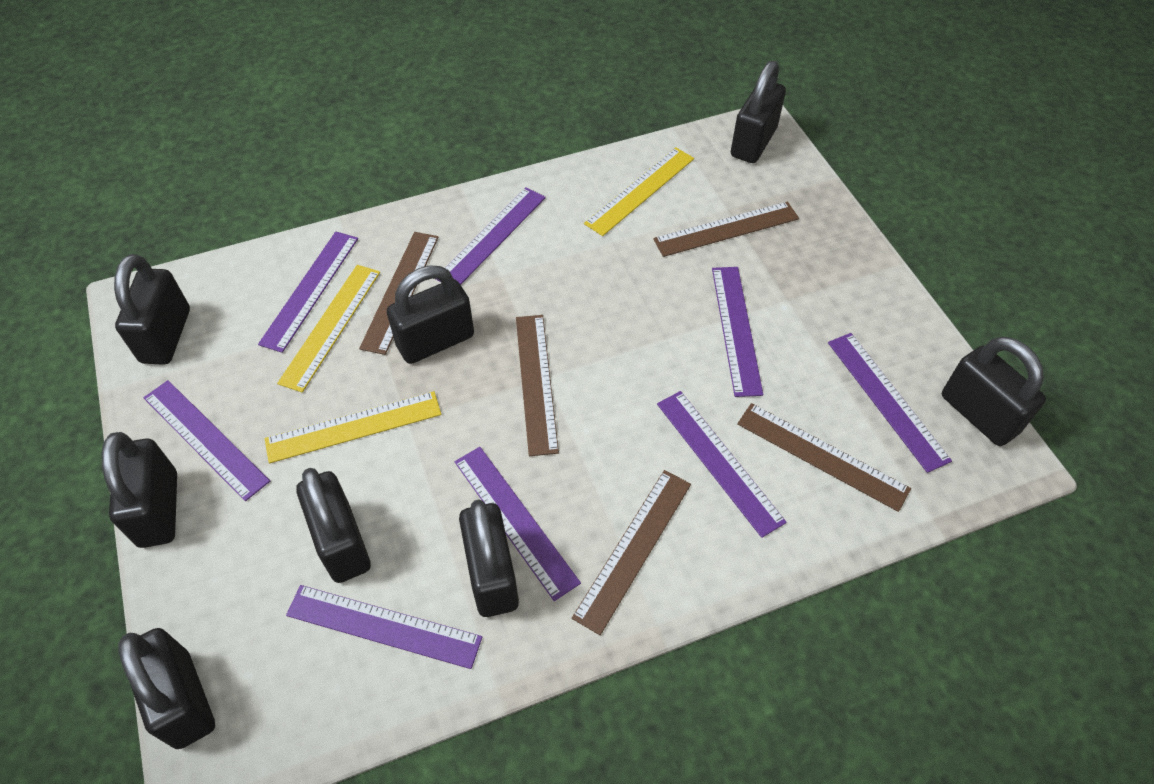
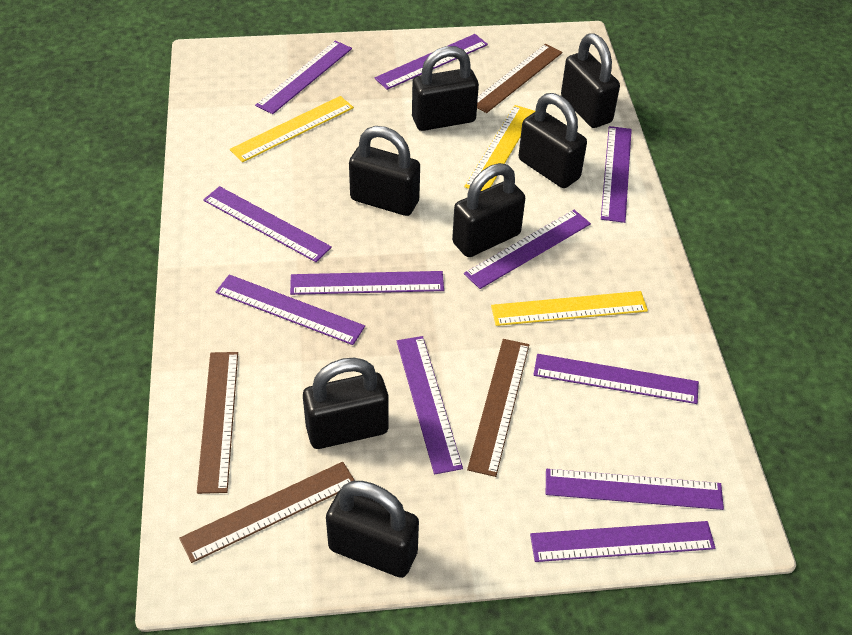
black padlock: 8 -> 7
brown ruler: 5 -> 4
purple ruler: 8 -> 11

